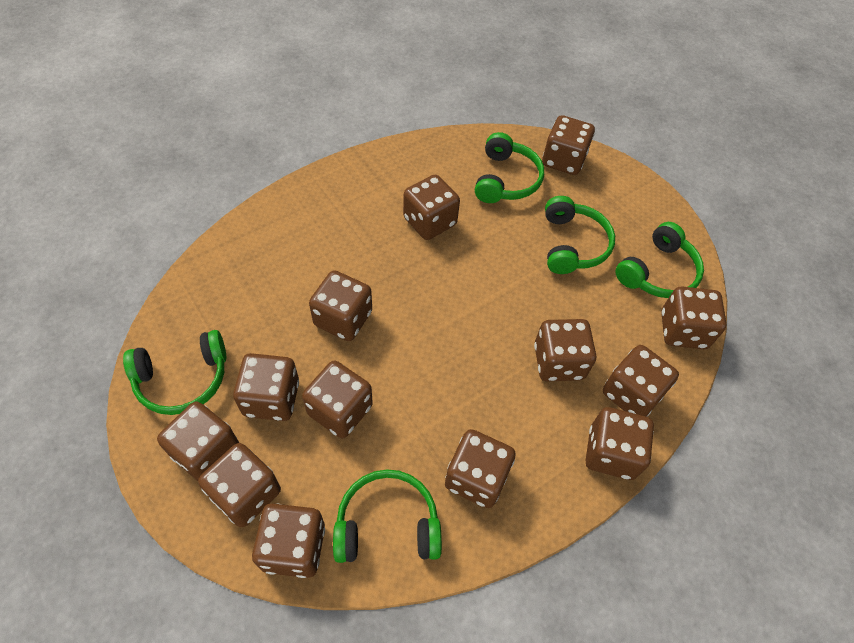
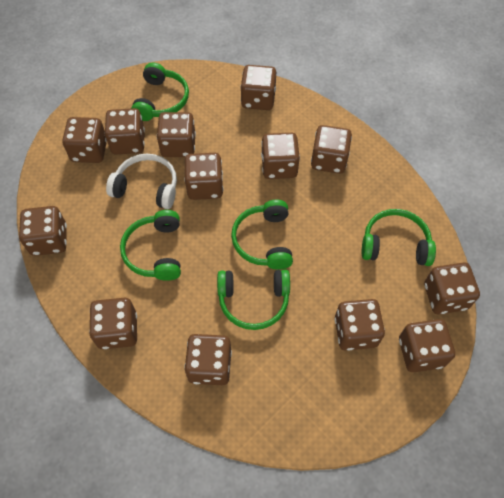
white headphones: 0 -> 1

